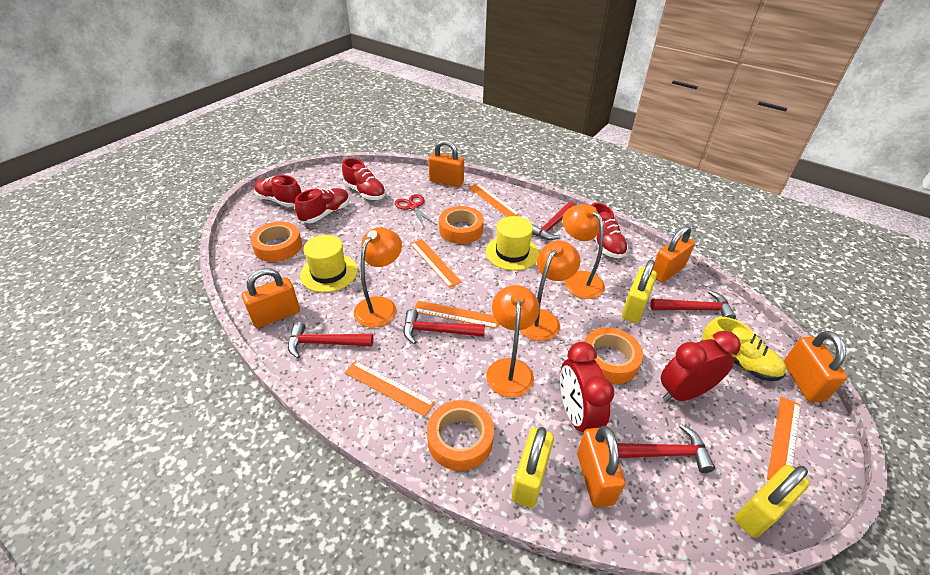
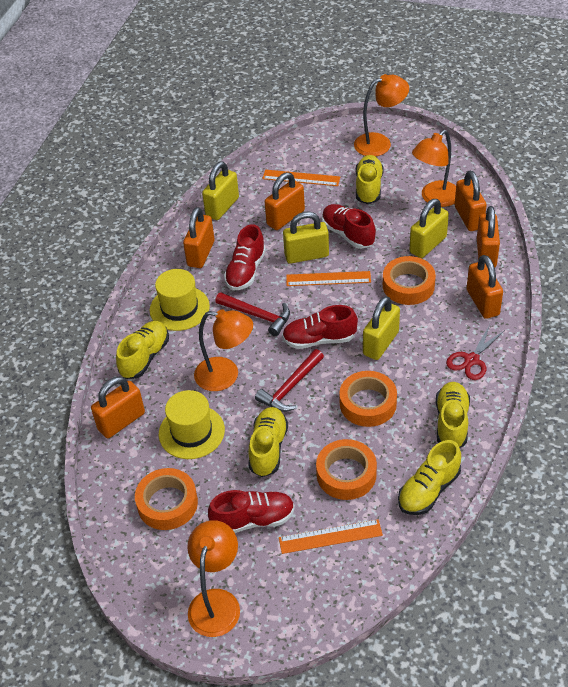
orange padlock: 5 -> 6
orange ruler: 5 -> 3
red clock: 2 -> 0
red hammer: 5 -> 2
yellow padlock: 3 -> 4
yellow shoe: 1 -> 5

